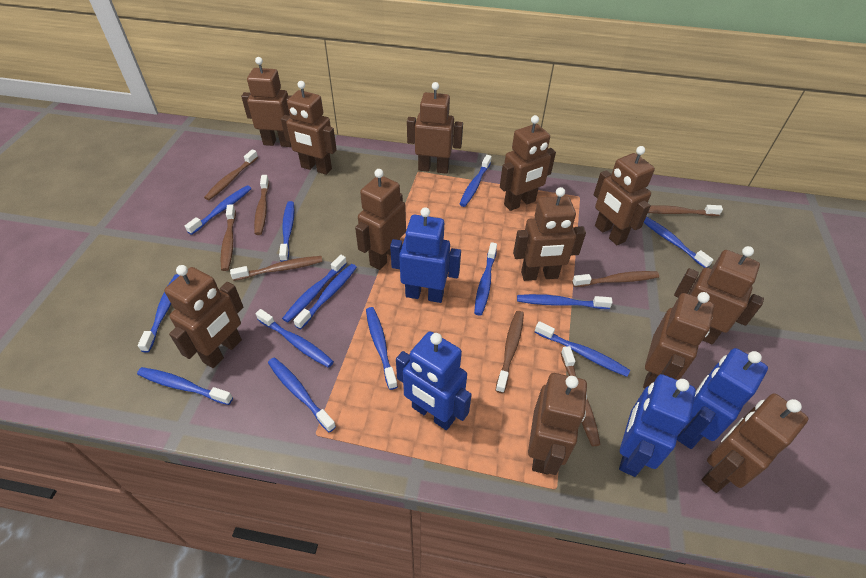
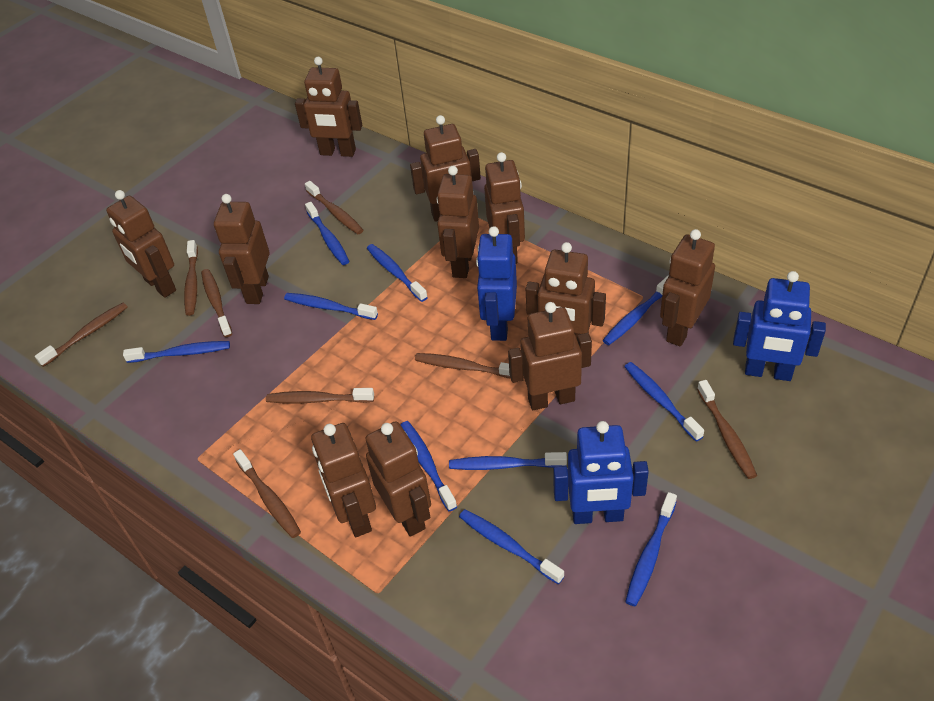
blue robot: 4 -> 3
blue toothbrush: 14 -> 10
brown robot: 12 -> 11

